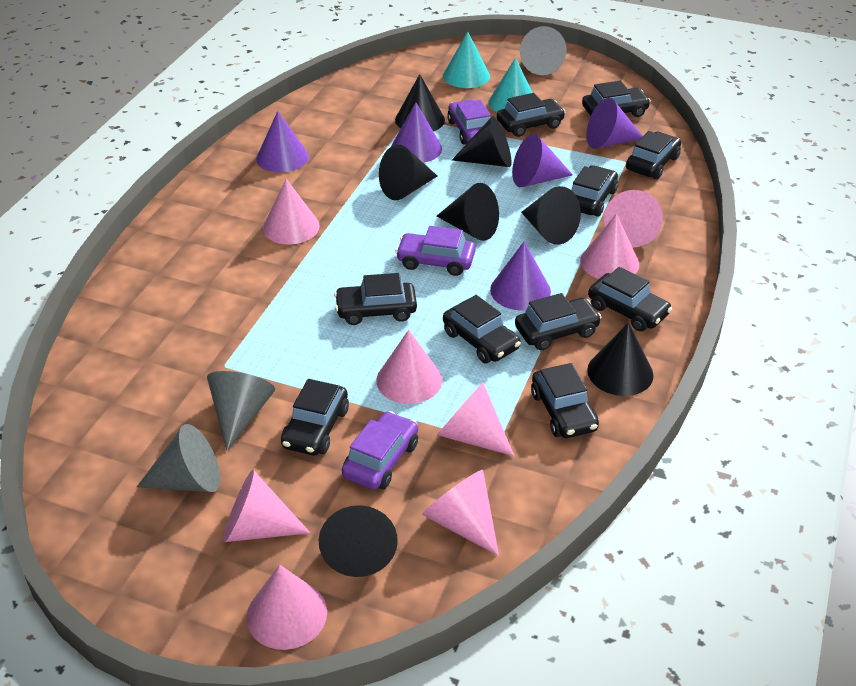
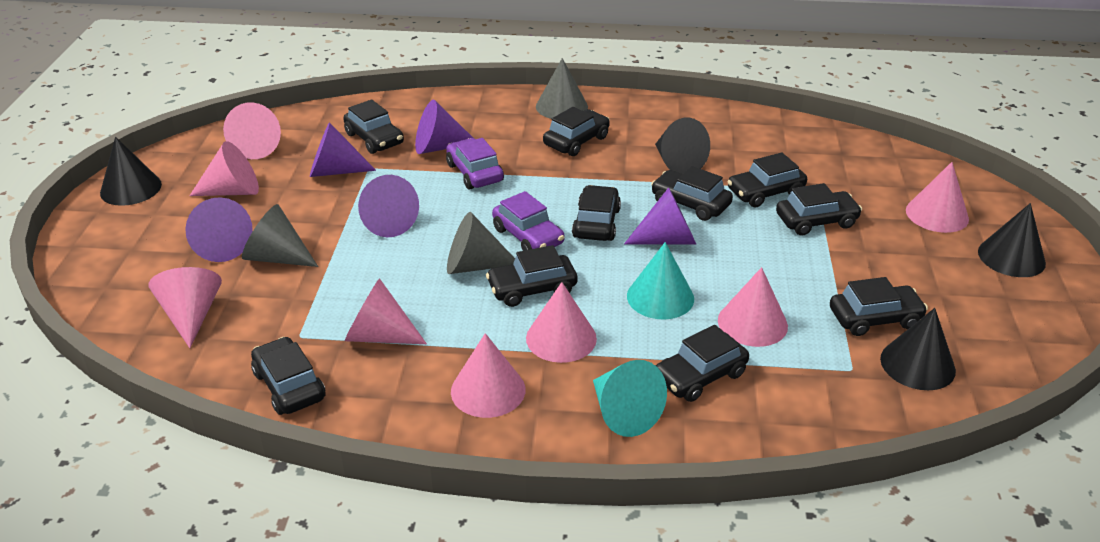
black cone: 7 -> 4
purple car: 3 -> 2

